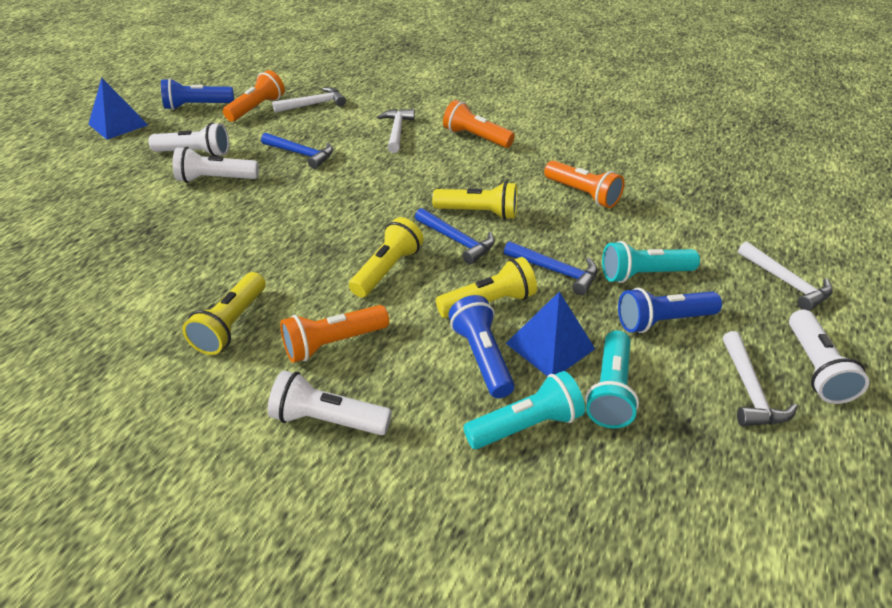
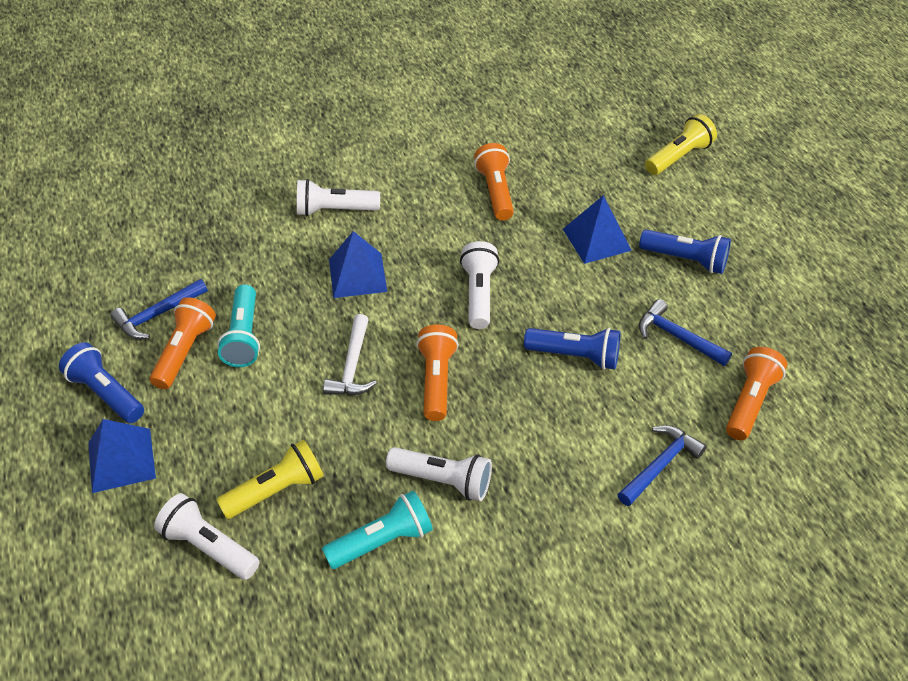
blue pyramid: 2 -> 3
turquoise flashlight: 3 -> 2
white hammer: 4 -> 1
yellow flashlight: 4 -> 2

